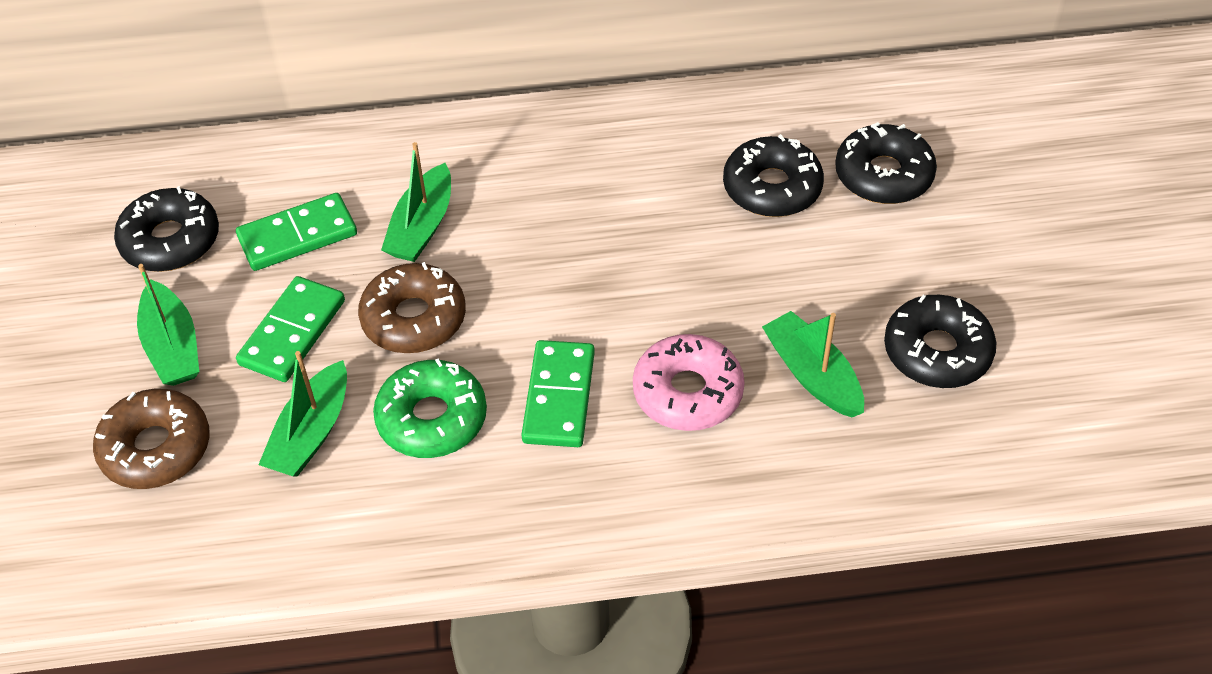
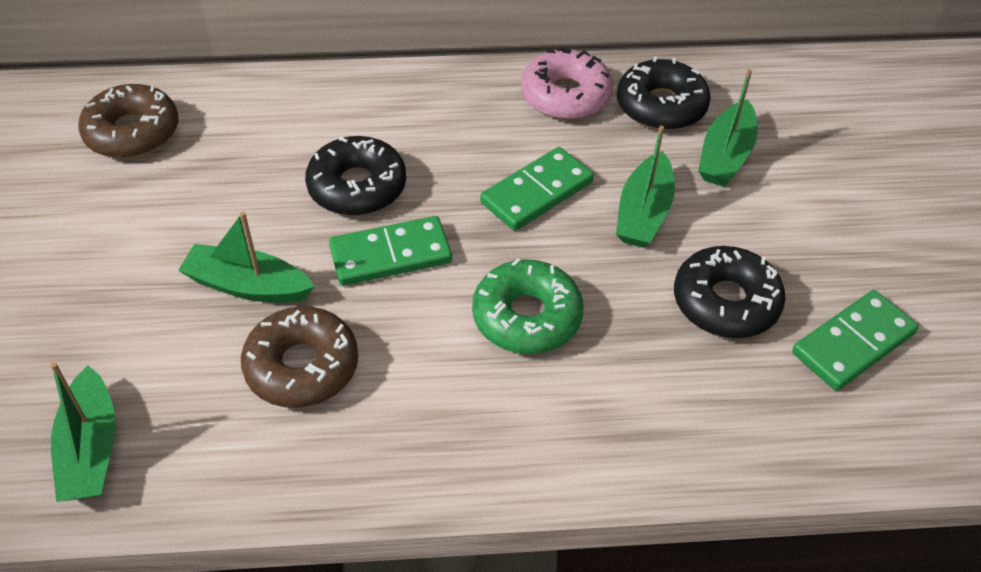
black donut: 4 -> 3

